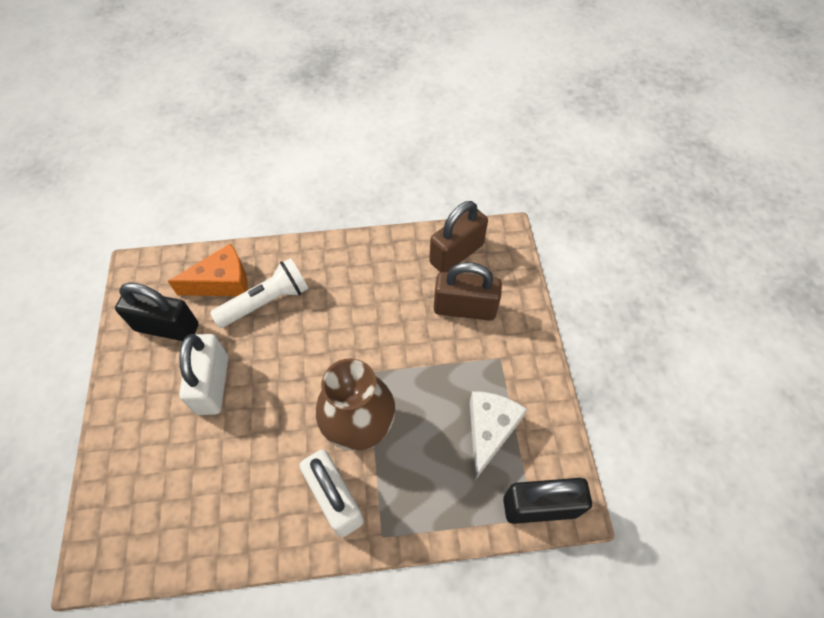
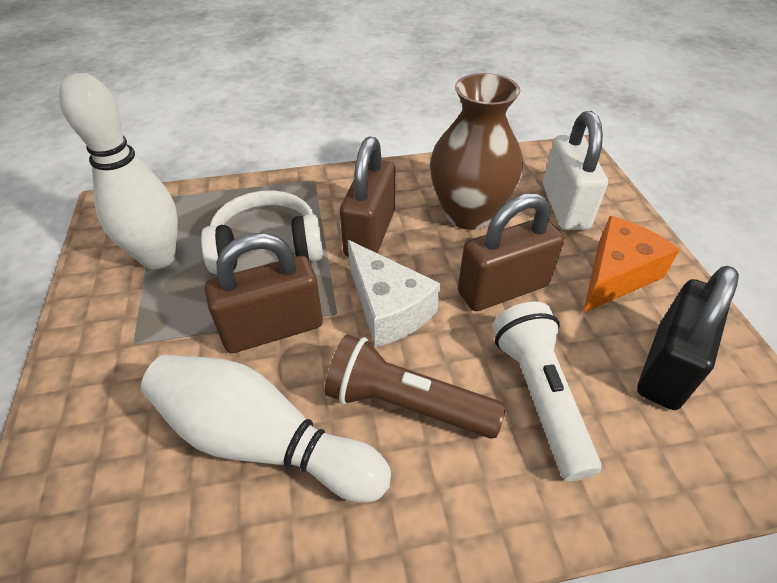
black padlock: 2 -> 1
brown flashlight: 0 -> 1
brown padlock: 2 -> 3
white bowling pin: 0 -> 2
white headphones: 0 -> 1
white padlock: 2 -> 1

